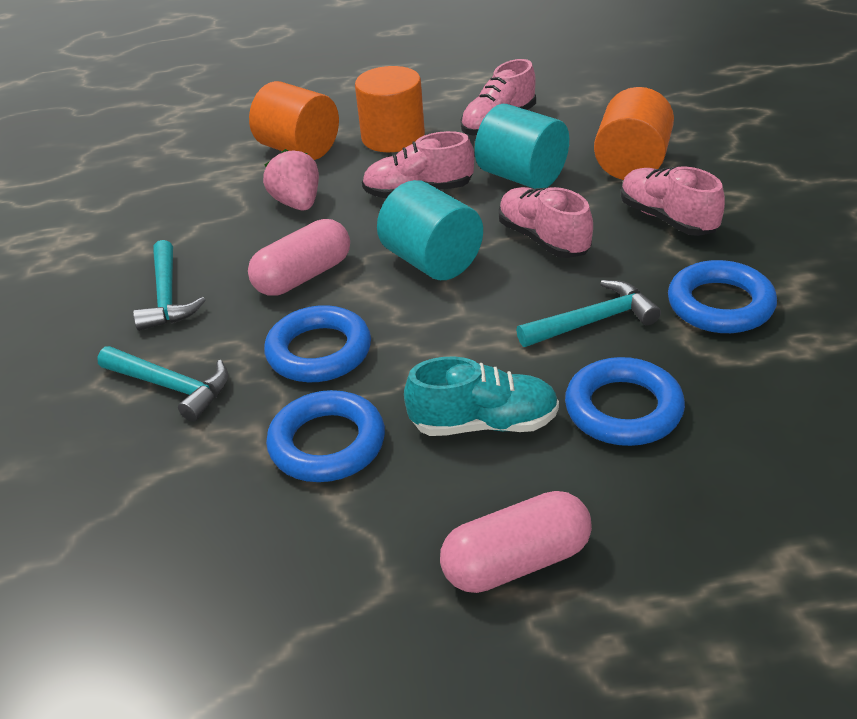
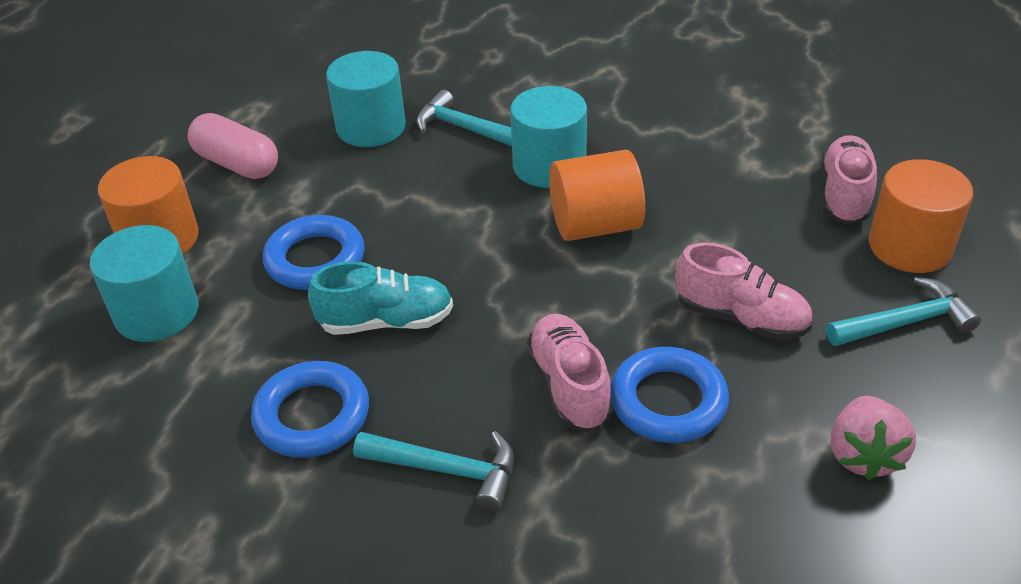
blue ring: 4 -> 3
pink capsule: 2 -> 1
pink shoe: 4 -> 3
turquoise cylinder: 2 -> 3

